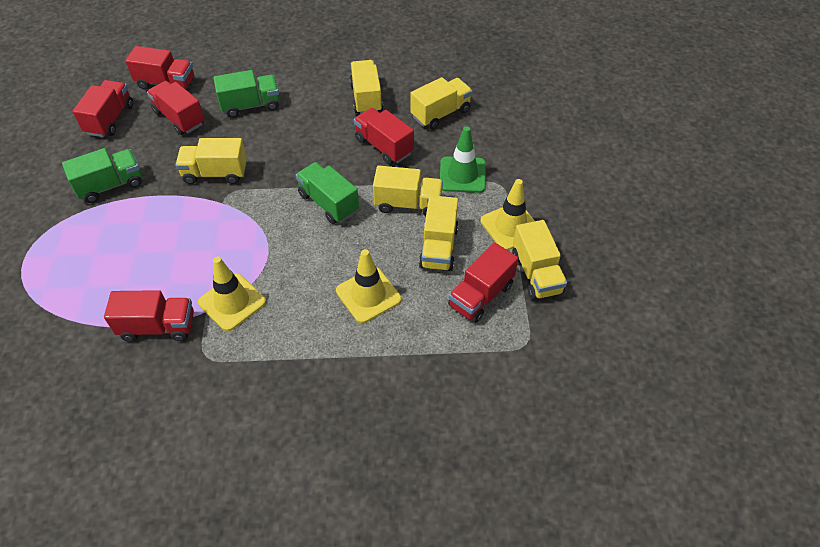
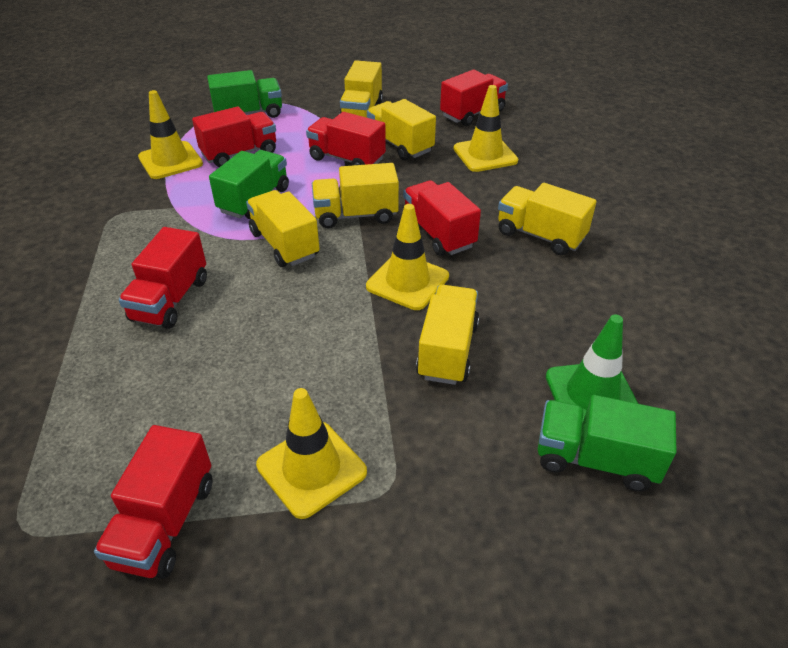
yellow traffic cone: 3 -> 4

